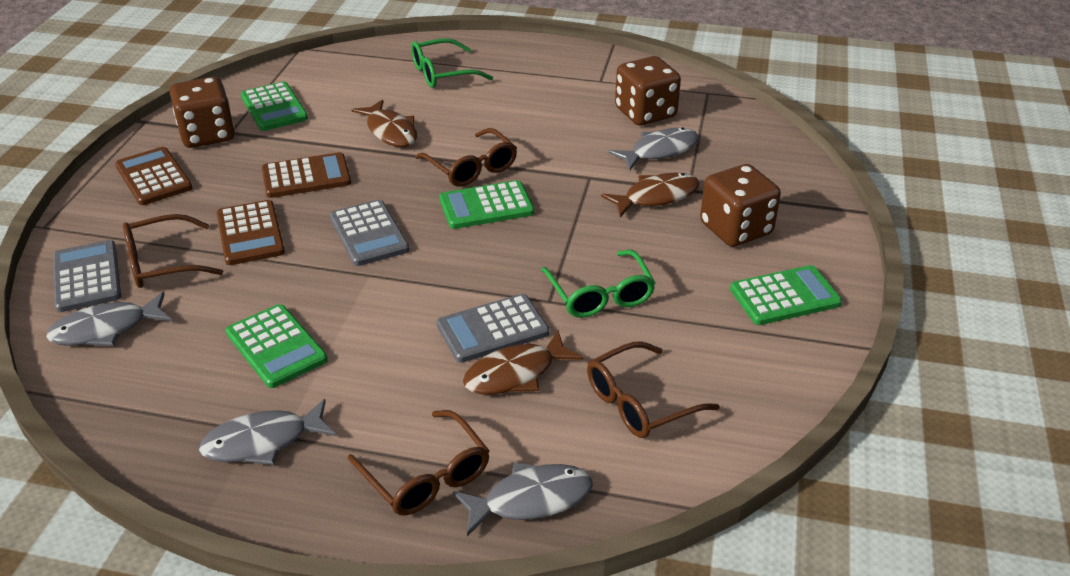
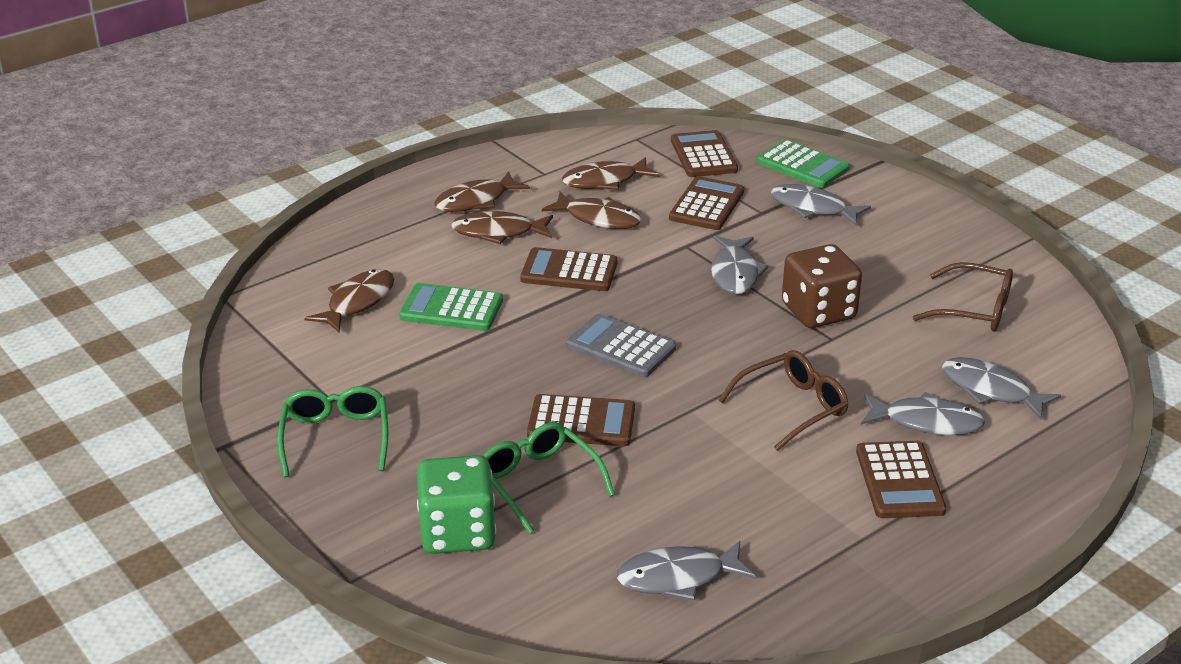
brown calculator: 3 -> 5
brown dice: 3 -> 1
brown fish: 3 -> 5
brown glasses: 4 -> 2
green calculator: 4 -> 2
green dice: 0 -> 1
grey calculator: 3 -> 1
grey fish: 4 -> 5

